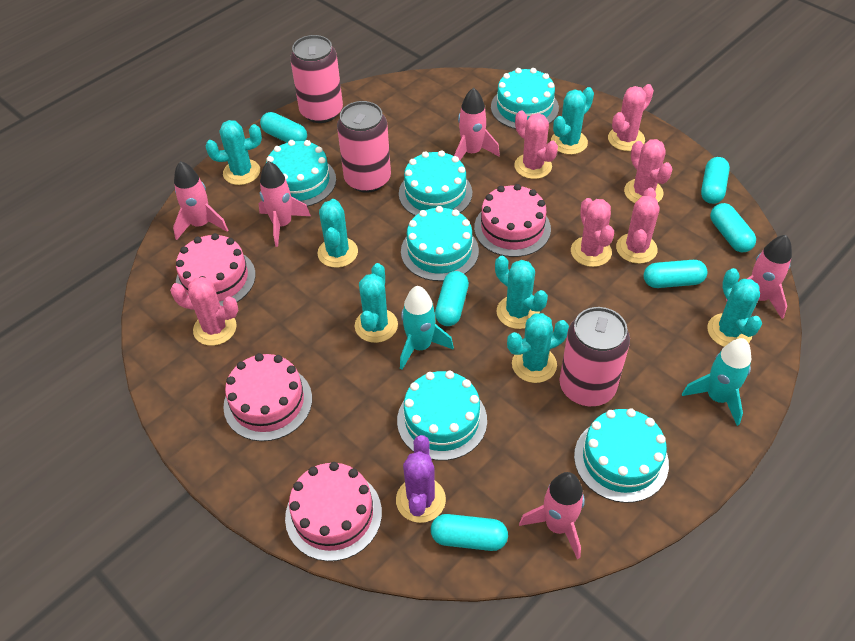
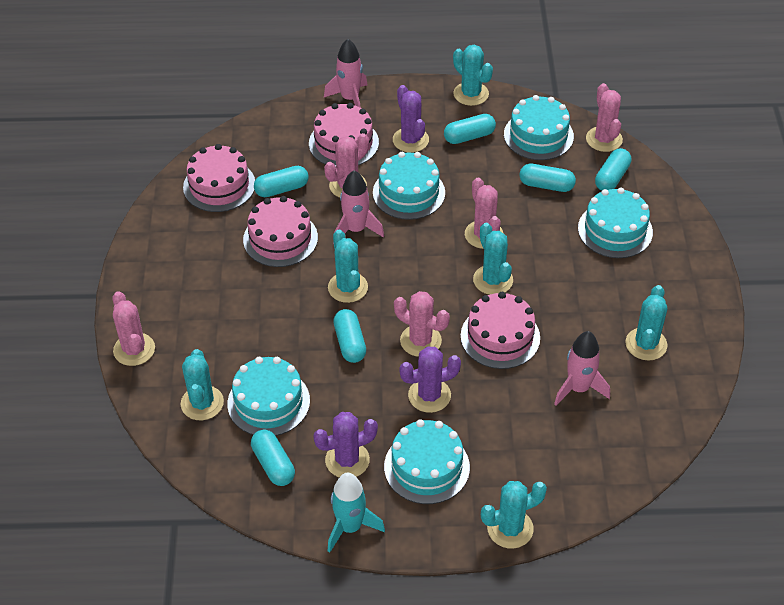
pink cactus: 6 -> 5
pink can: 3 -> 0
pink rocket: 5 -> 3
purple cactus: 1 -> 3
turquoise cactus: 7 -> 6
turquoise cake: 6 -> 5
turquoise rocket: 2 -> 1

